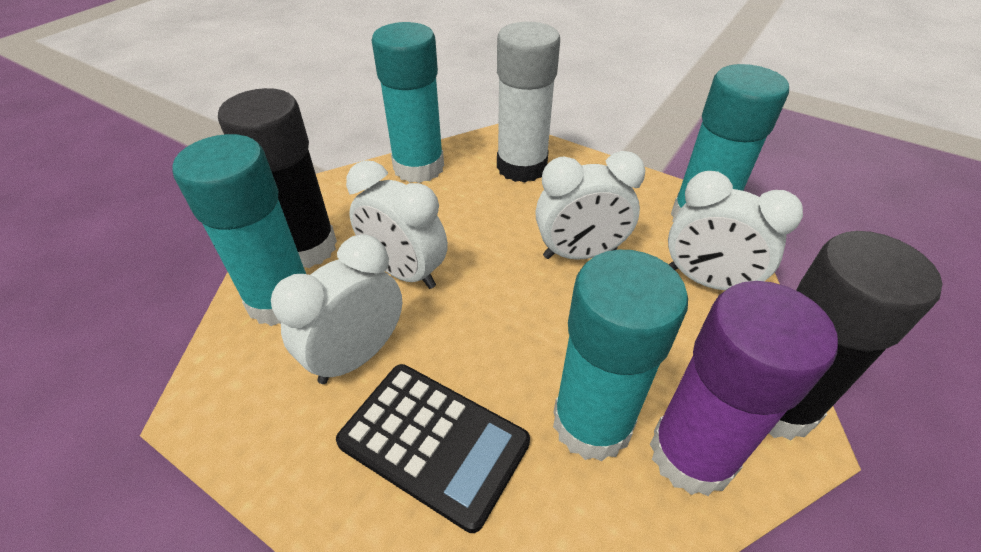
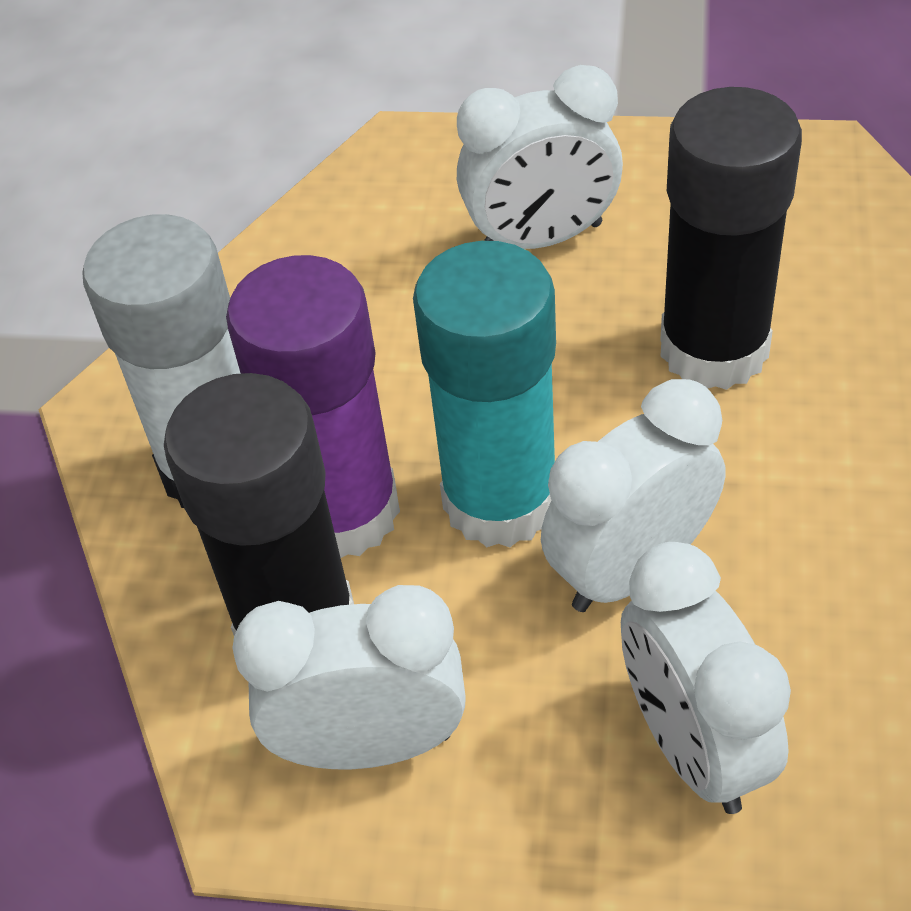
black calculator: 1 -> 0
turquoise glue stick: 4 -> 1

